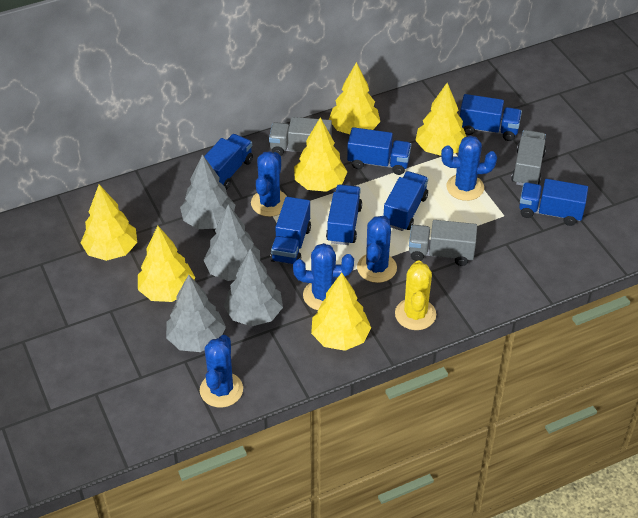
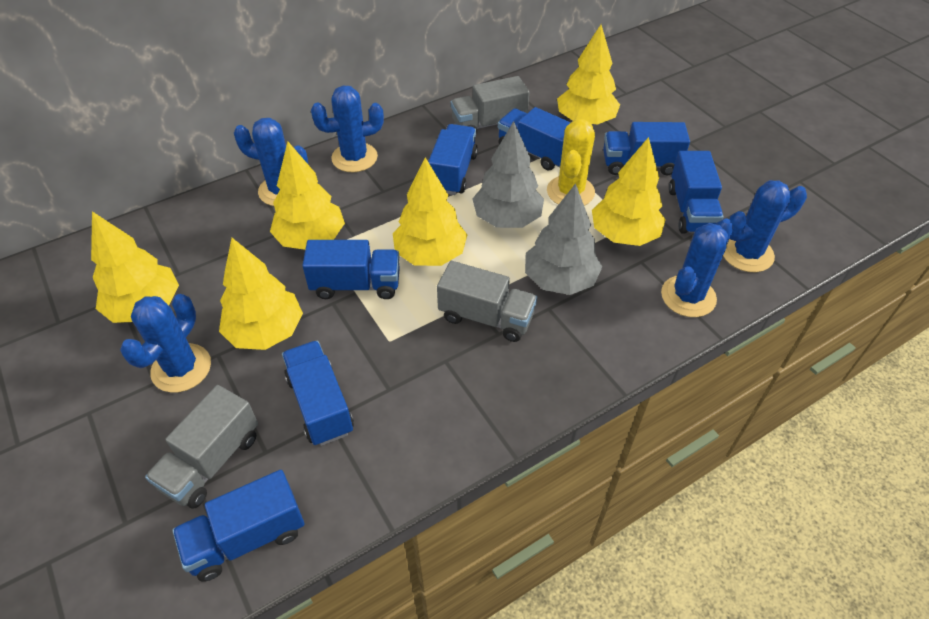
grey tree: 4 -> 2

